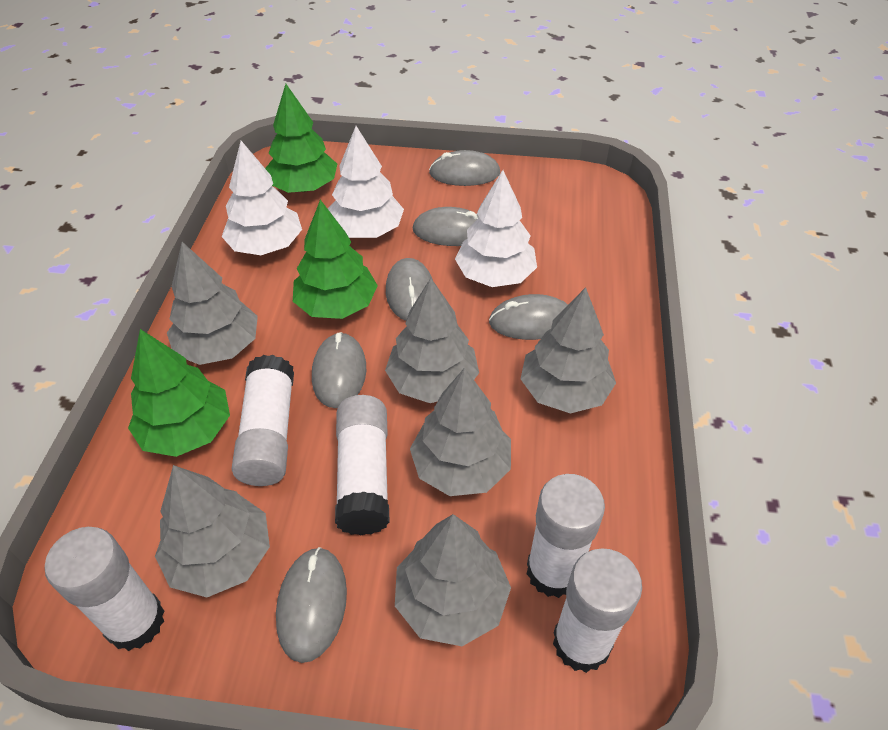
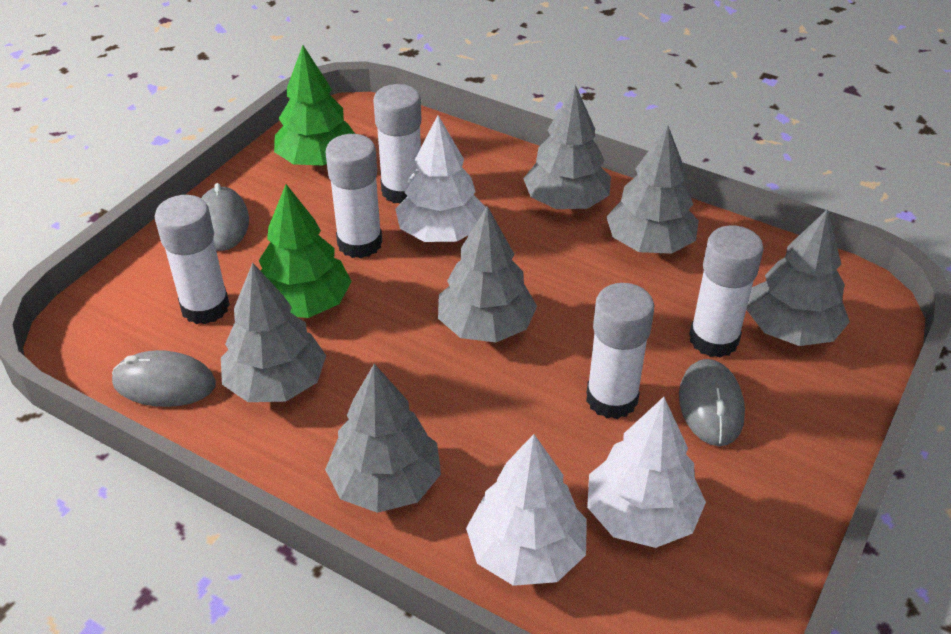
green tree: 3 -> 2
grey mouse: 6 -> 3

